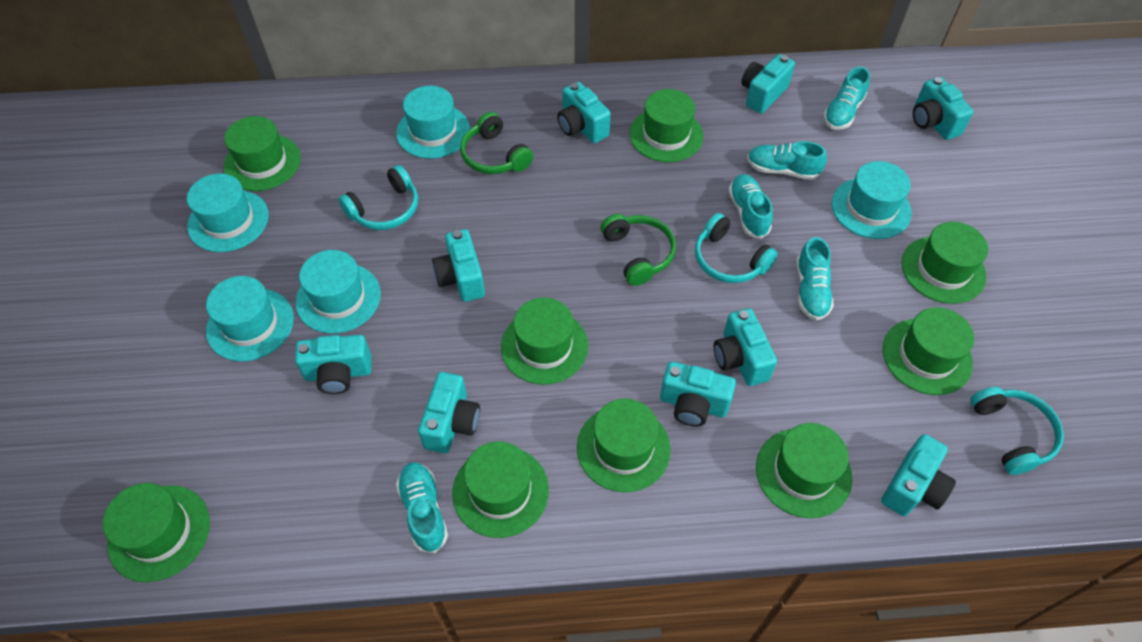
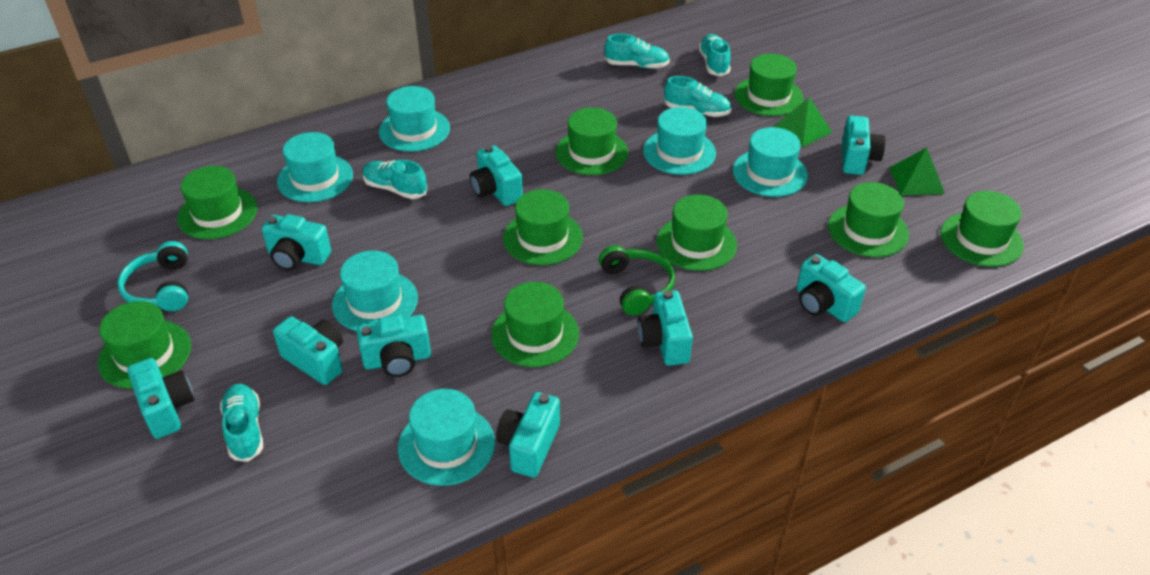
green headphones: 2 -> 1
green pyramid: 0 -> 2
turquoise hat: 5 -> 6
turquoise headphones: 3 -> 1

